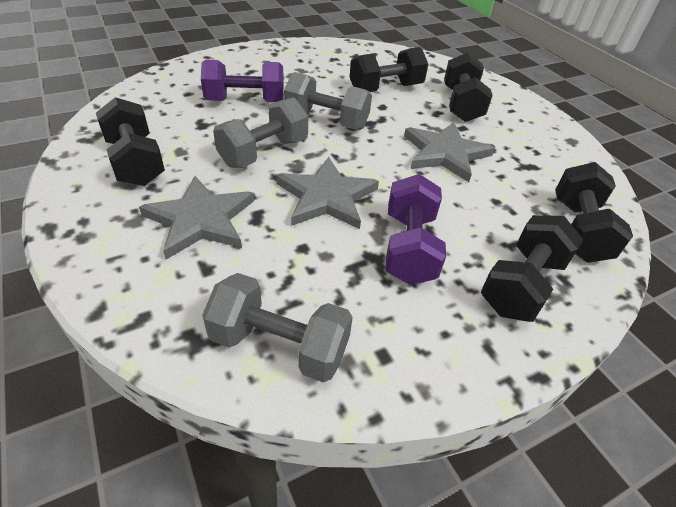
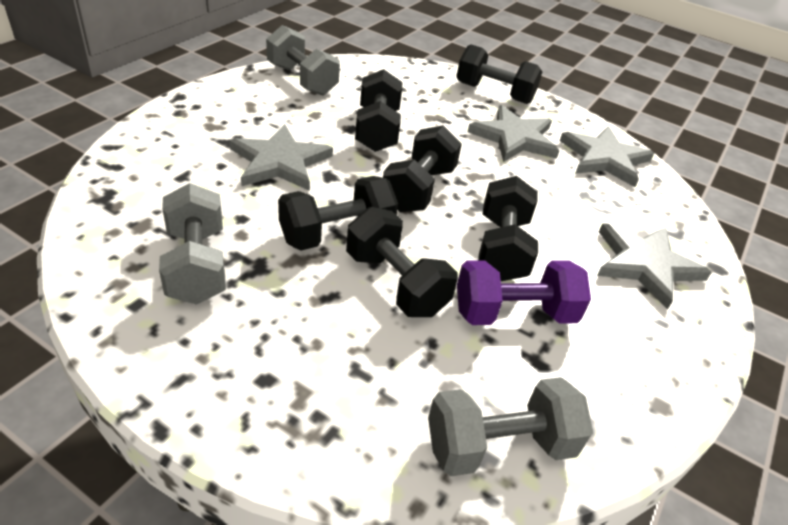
black dumbbell: 5 -> 6
grey star: 3 -> 4
purple dumbbell: 2 -> 1

